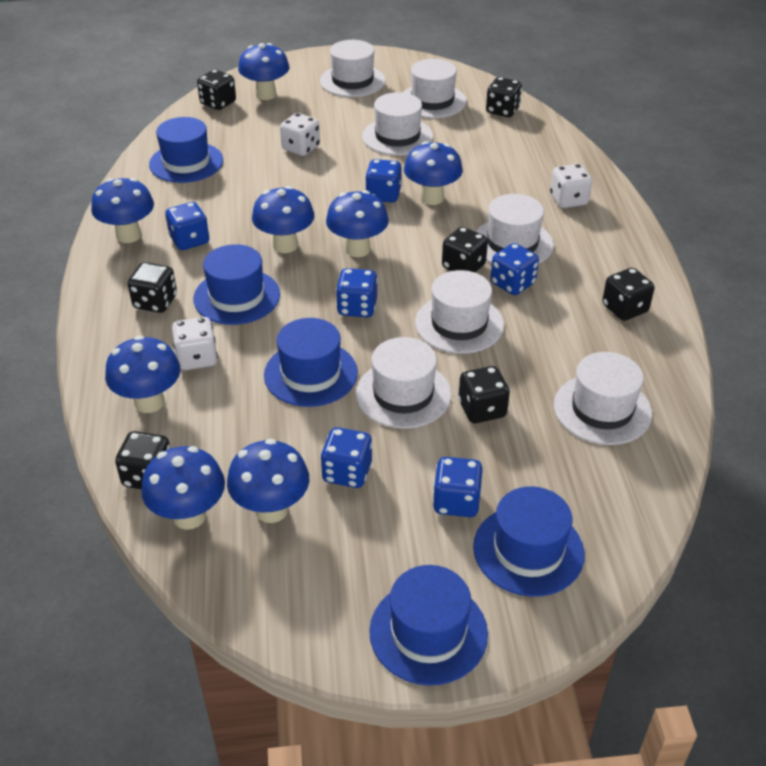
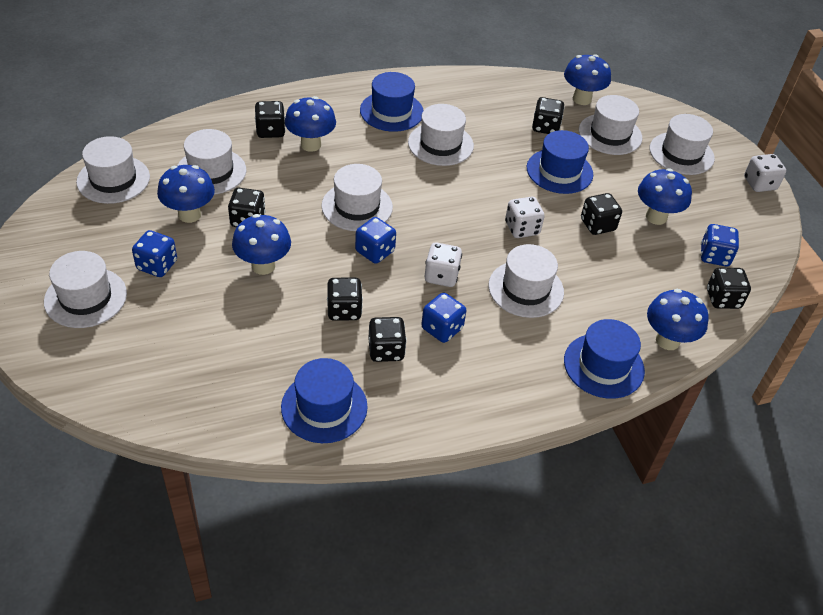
blue dice: 6 -> 4
blue hat: 5 -> 4
blue mushroom: 8 -> 6
white hat: 7 -> 8

